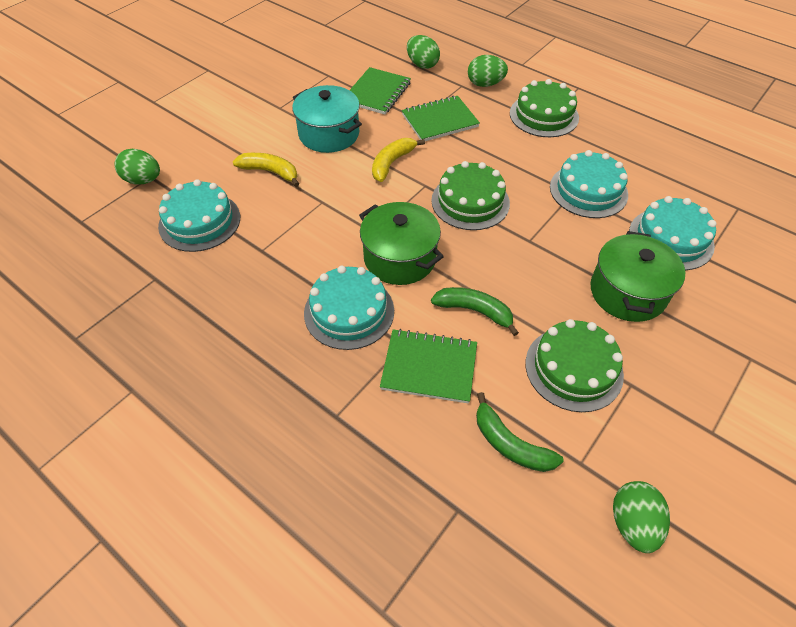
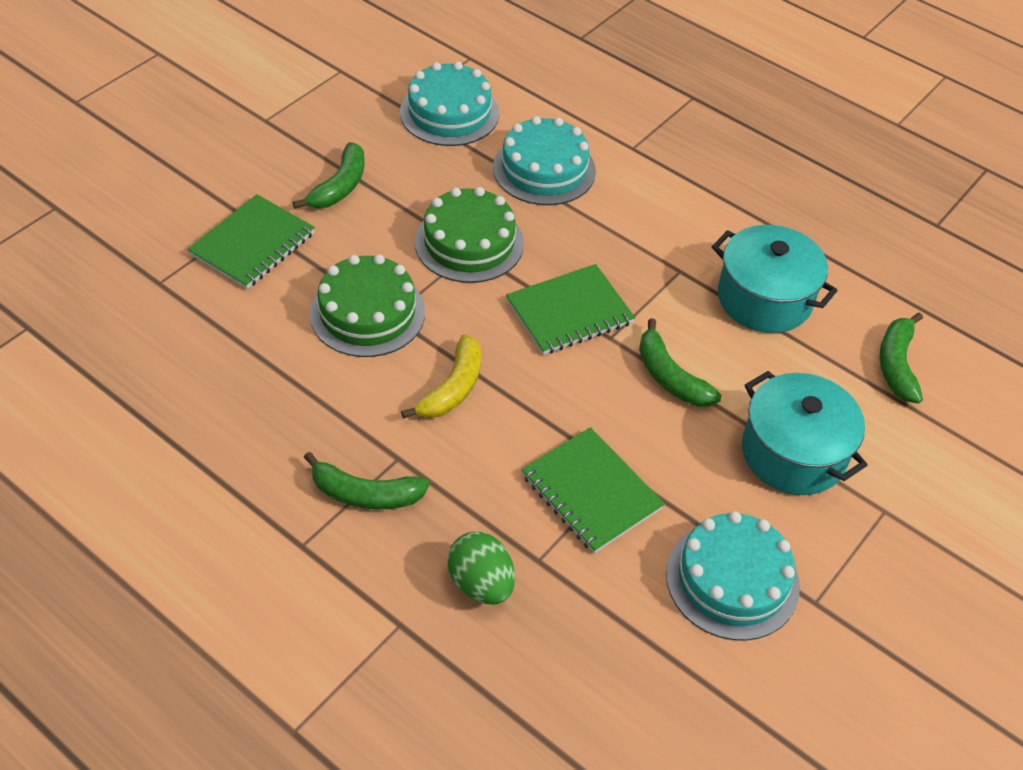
green banana: 2 -> 4
green cake: 3 -> 2
green egg: 4 -> 1
green pot: 2 -> 0
turquoise cake: 4 -> 3
turquoise pot: 1 -> 2
yellow banana: 2 -> 1

